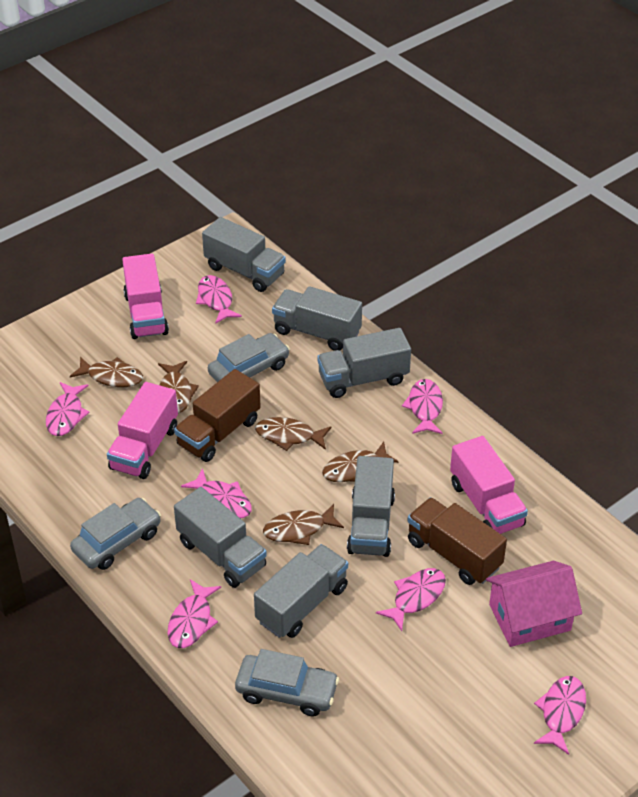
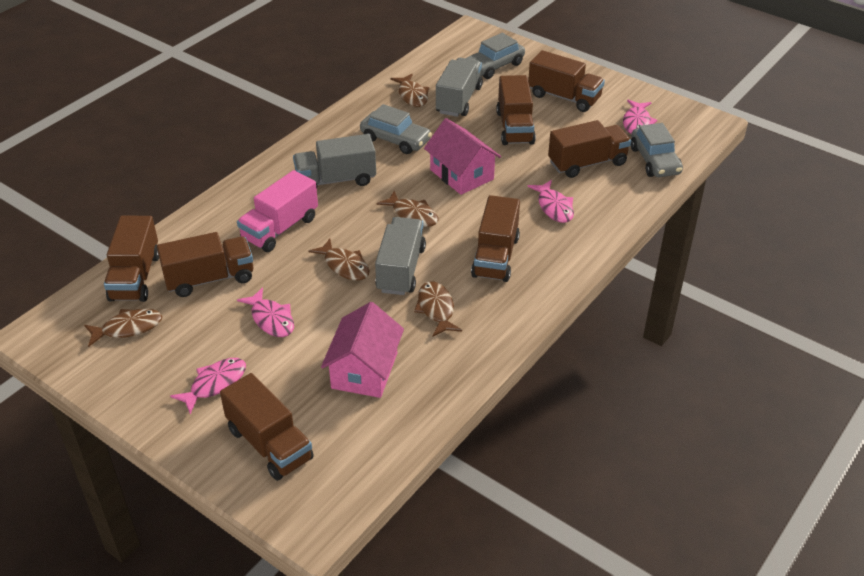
brown truck: 2 -> 7
grey truck: 6 -> 3
pink fish: 7 -> 4
pink house: 1 -> 2
pink truck: 3 -> 1

